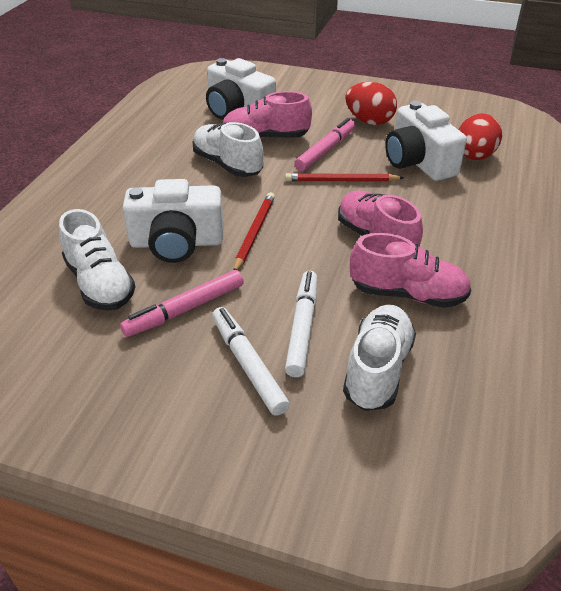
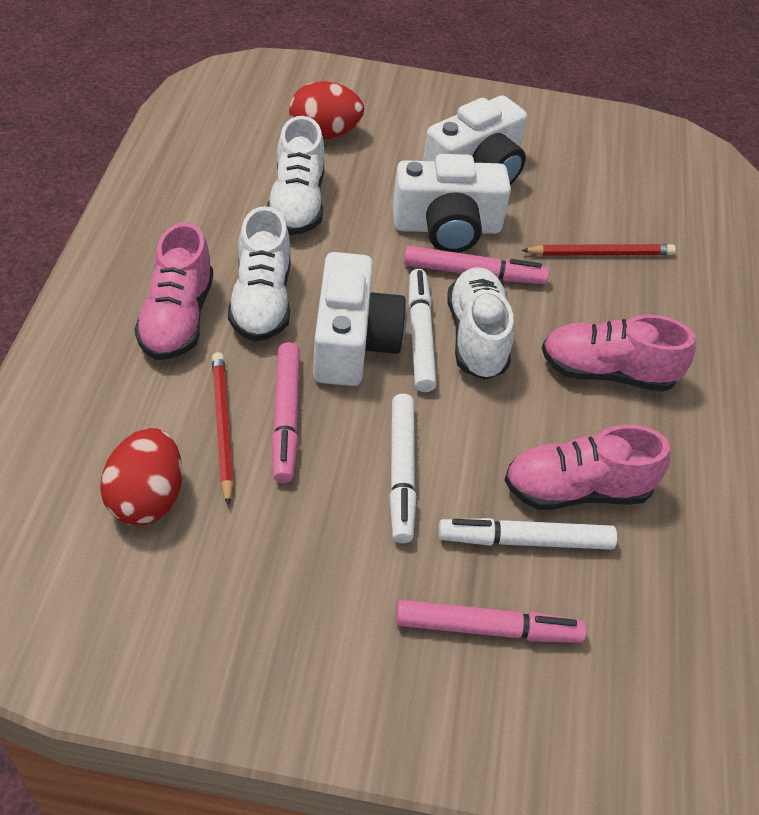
pink marker: 2 -> 3
white marker: 2 -> 3

